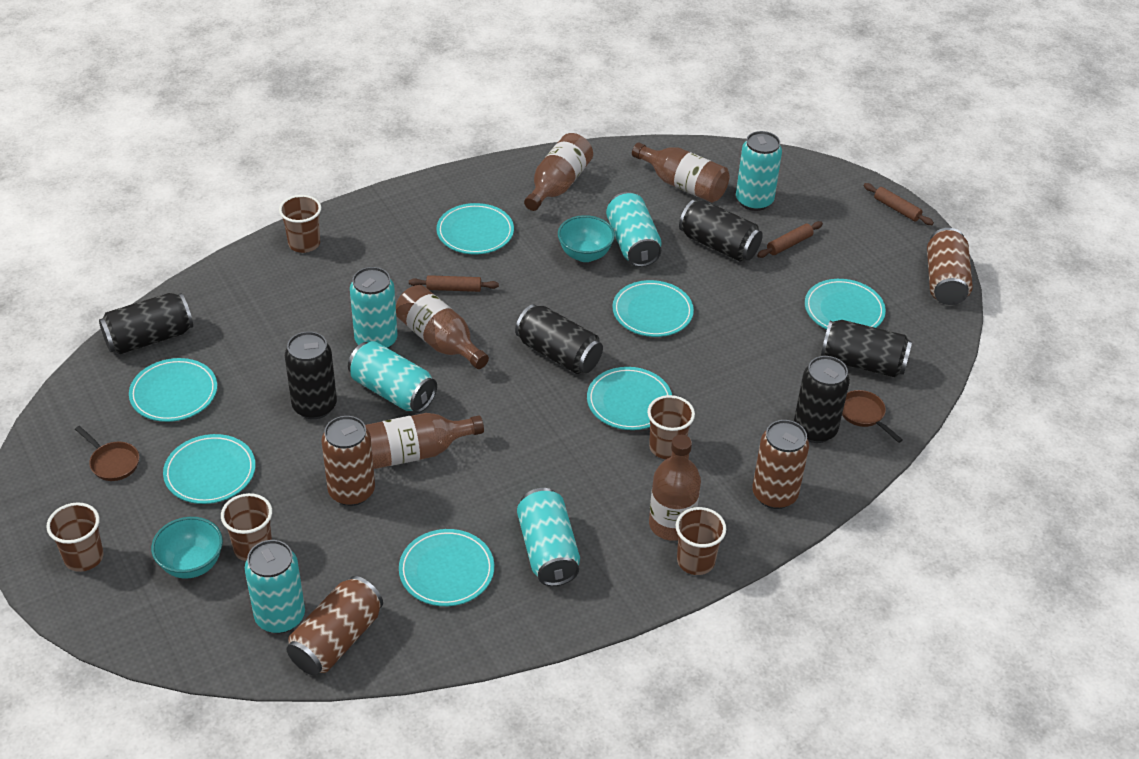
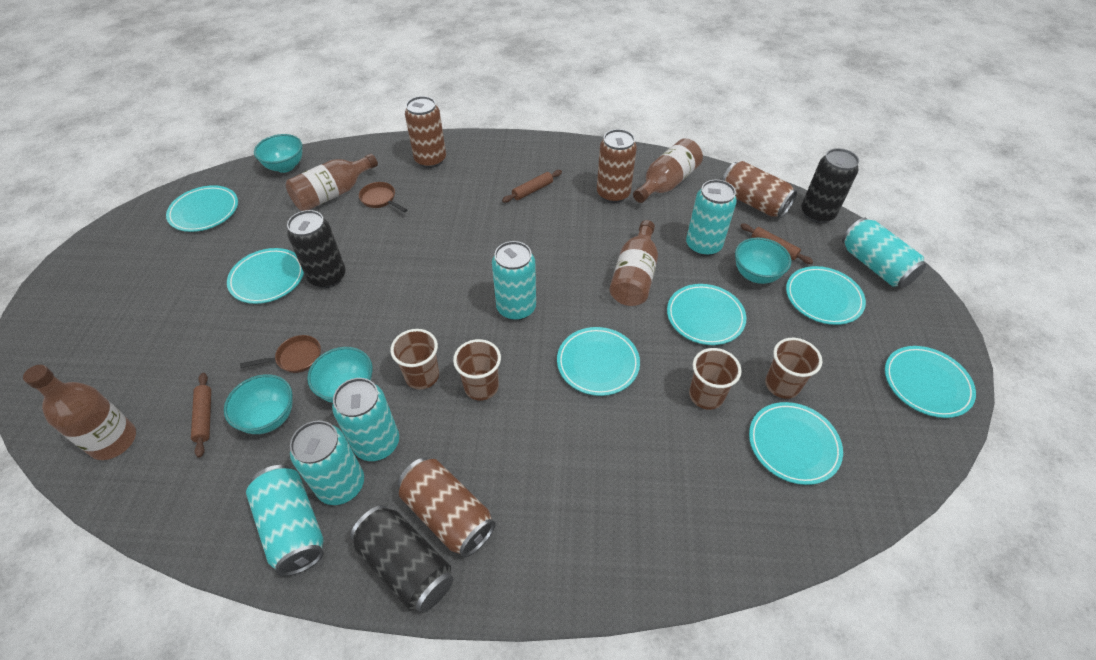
black can: 6 -> 3
brown bottle: 5 -> 4
brown cup: 5 -> 4
turquoise bowl: 2 -> 4

